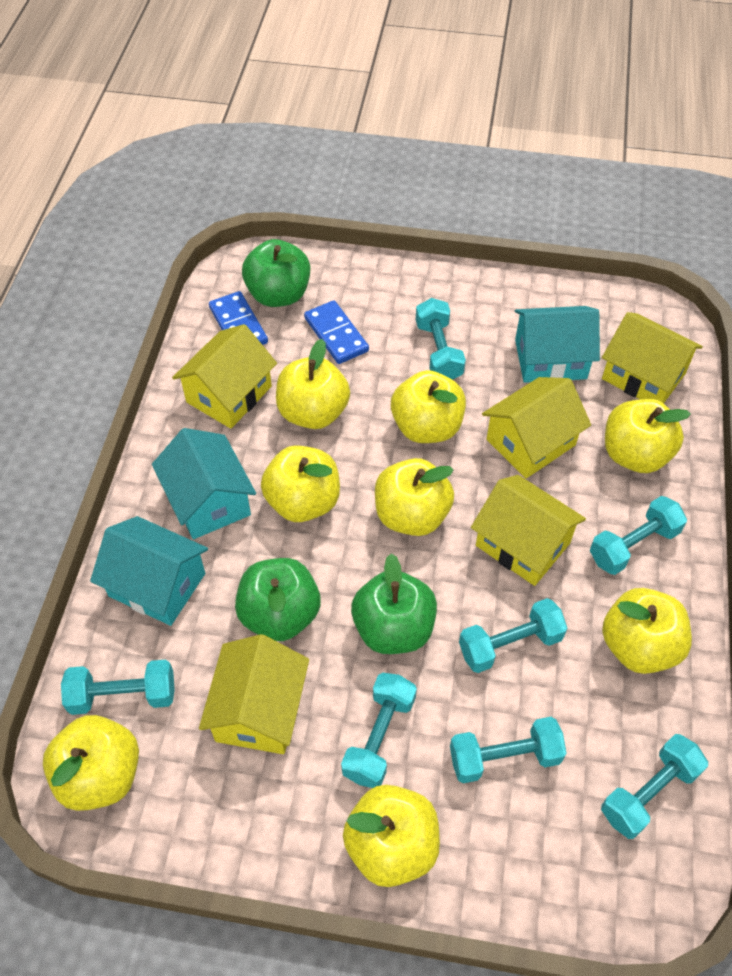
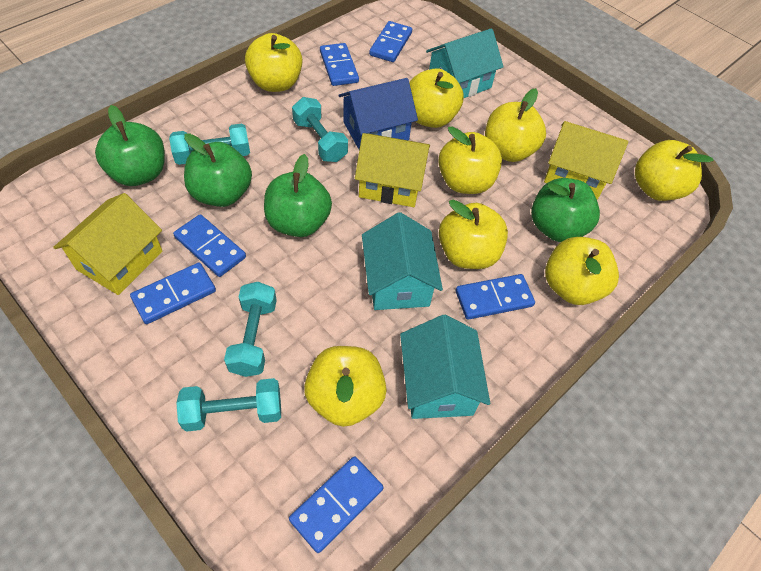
blue domino: 2 -> 6
blue house: 0 -> 1
green apple: 3 -> 4
turquoise dumbbell: 7 -> 4
yellow house: 5 -> 3

